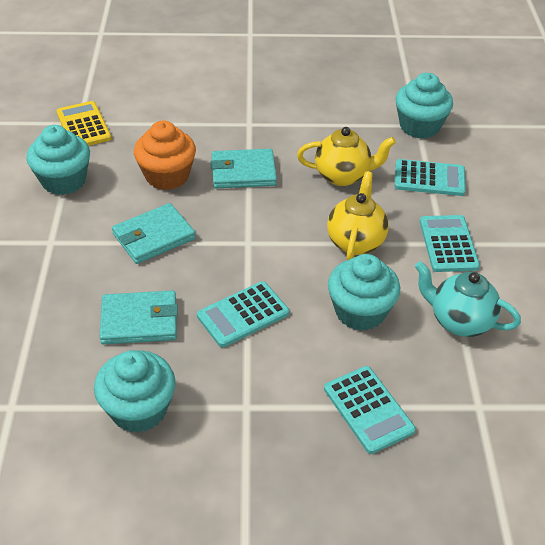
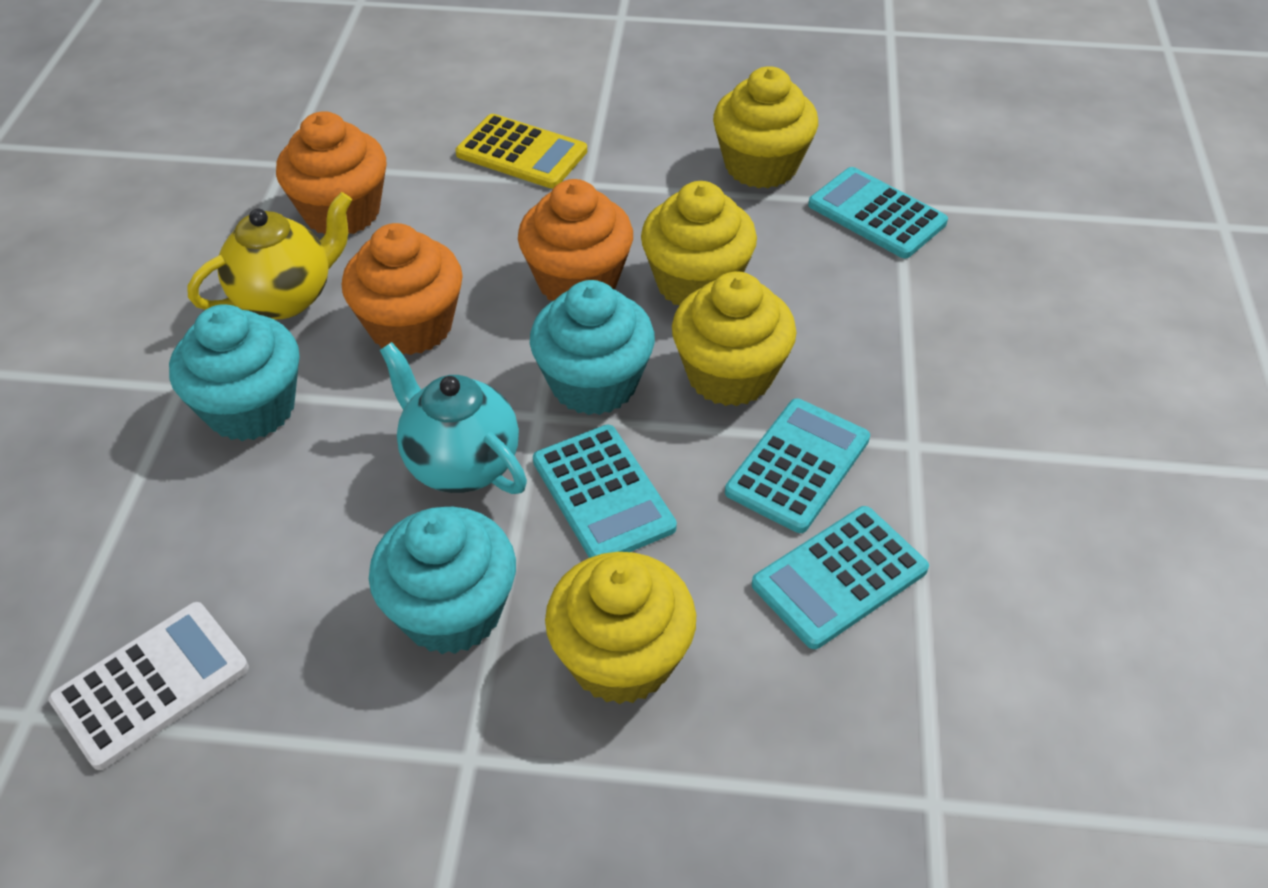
orange cupcake: 1 -> 3
turquoise cupcake: 4 -> 3
turquoise wallet: 3 -> 0
white calculator: 0 -> 1
yellow cupcake: 0 -> 4
yellow teapot: 2 -> 1

